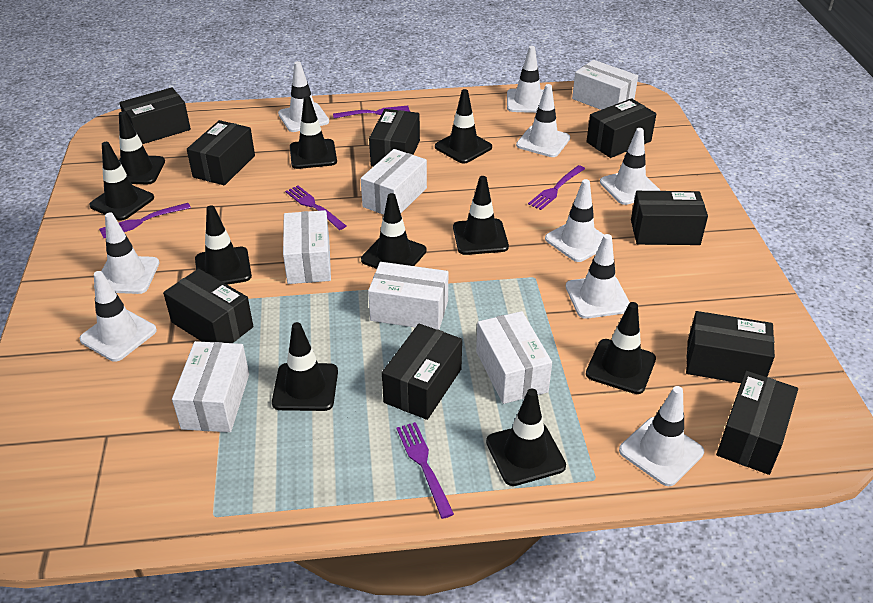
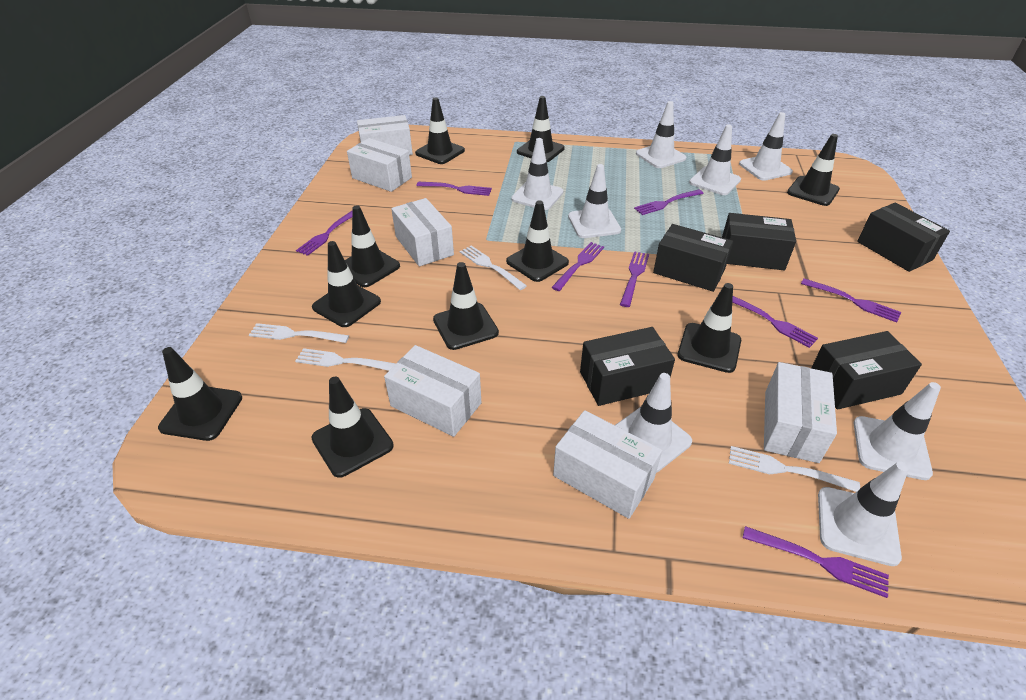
black box: 9 -> 5
purple fork: 5 -> 8
white fork: 0 -> 4
white traffic cone: 9 -> 8

